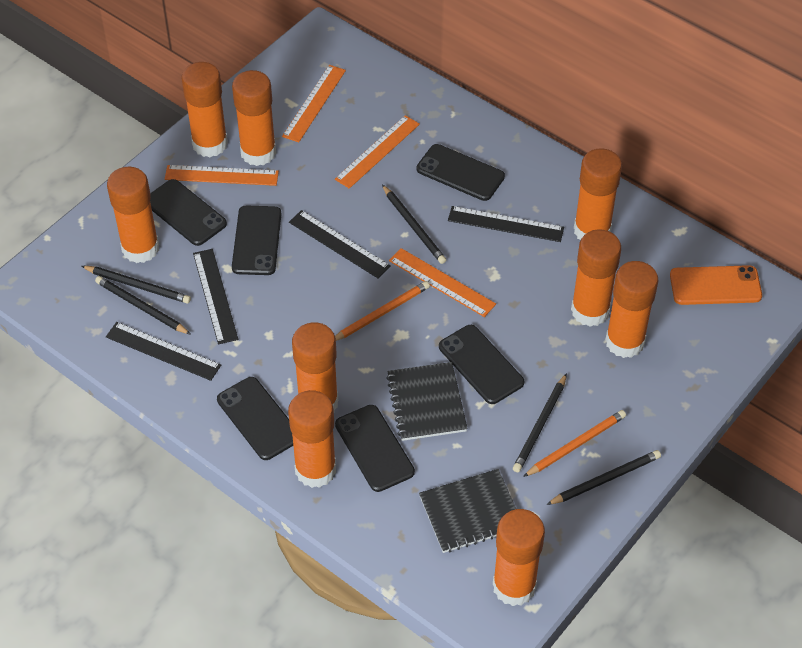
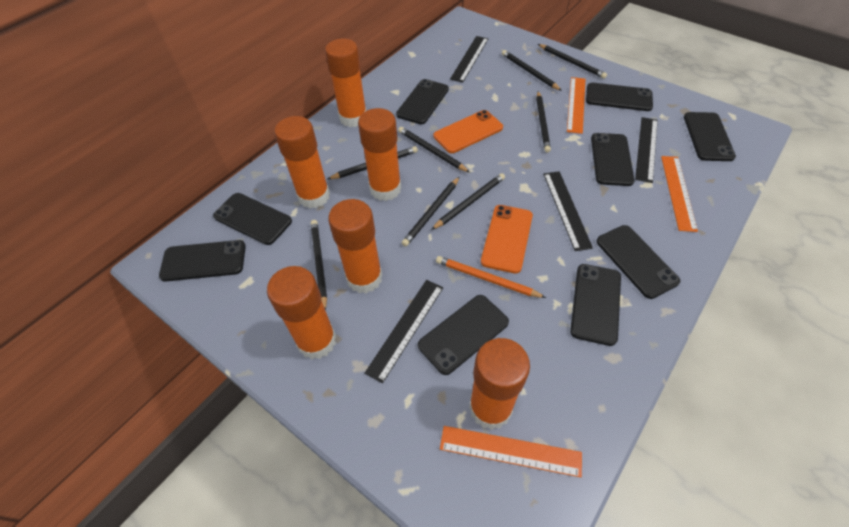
black notebook: 2 -> 0
black pencil: 5 -> 8
black phone: 6 -> 9
orange glue stick: 9 -> 6
orange pencil: 2 -> 1
orange phone: 1 -> 2
orange ruler: 4 -> 3

